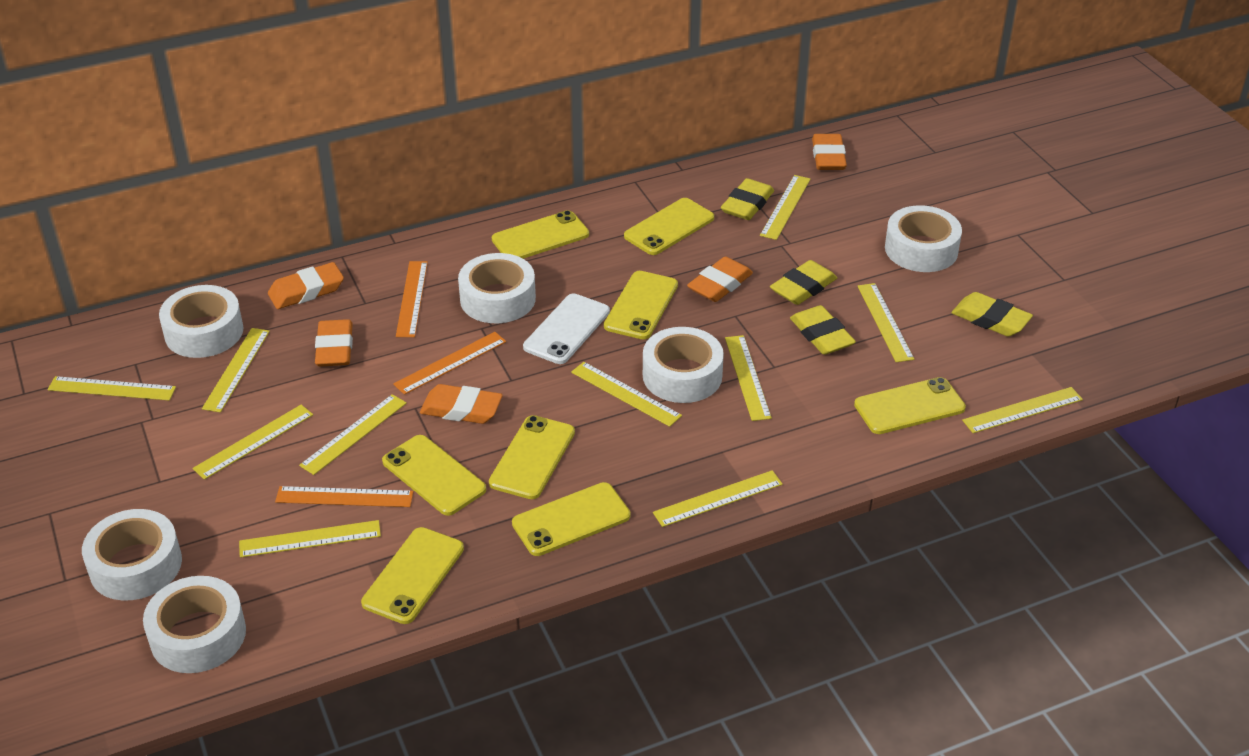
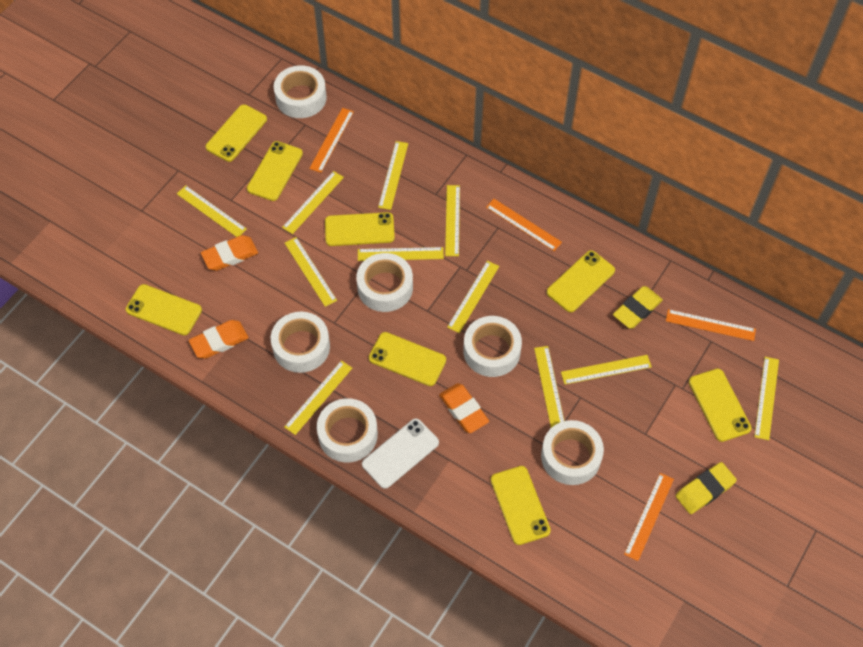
orange eraser: 5 -> 3
orange ruler: 3 -> 4
yellow eraser: 4 -> 2

